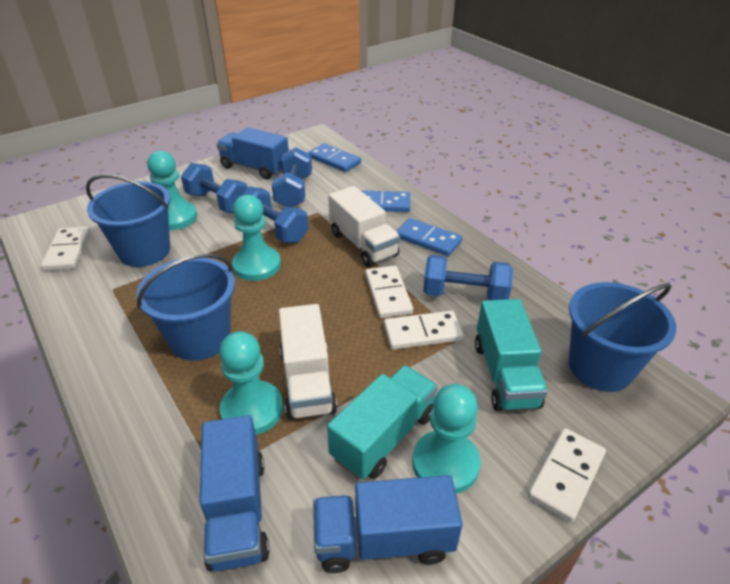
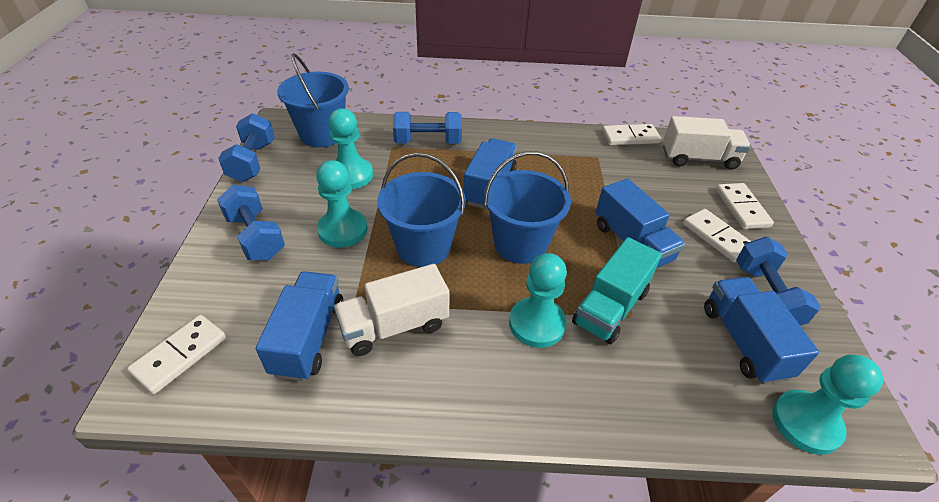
blue domino: 3 -> 0
blue truck: 3 -> 4
turquoise truck: 2 -> 1

